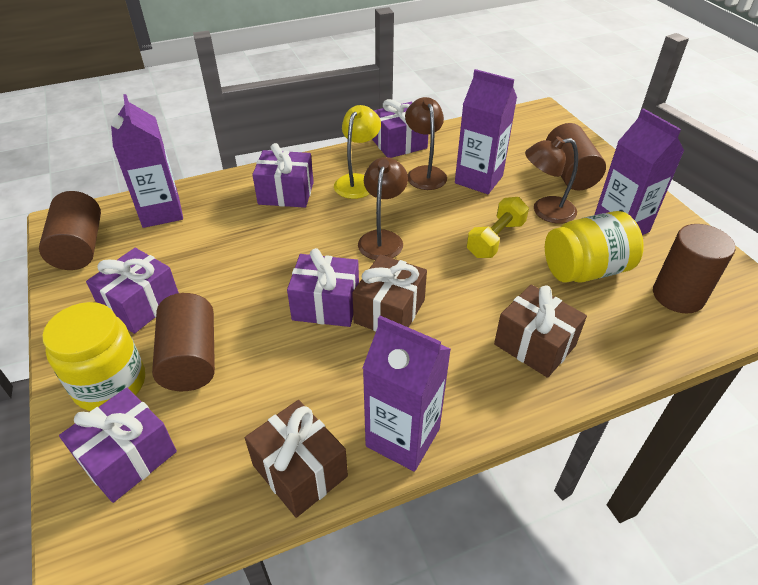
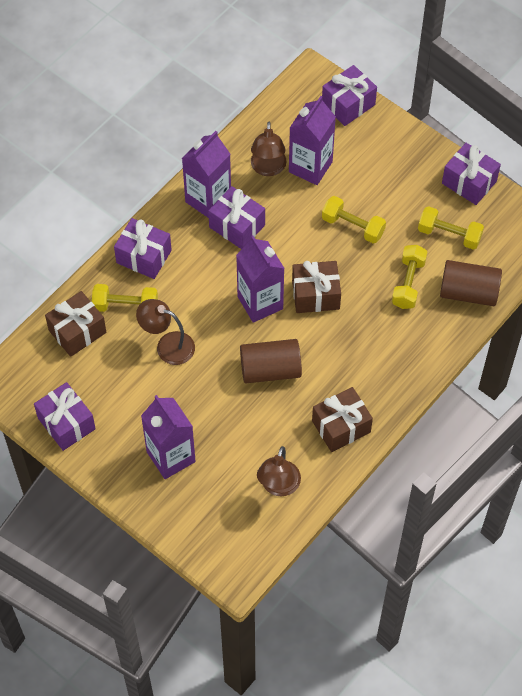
brown cylinder: 4 -> 2
yellow dumbbell: 1 -> 4
yellow jar: 2 -> 0
yellow lamp: 1 -> 0

